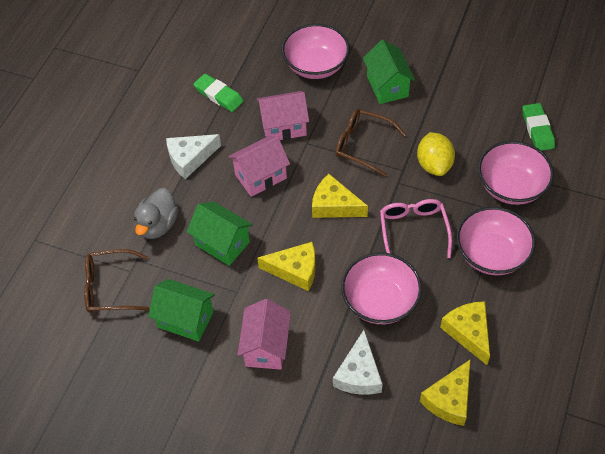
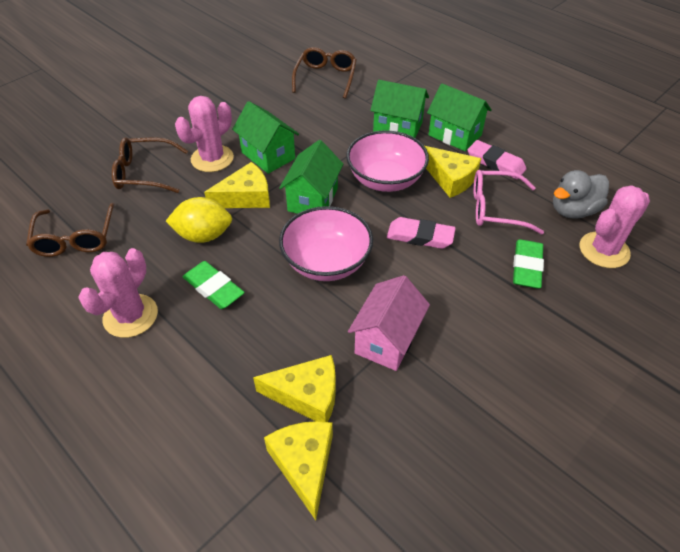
brown glasses: 2 -> 3
green house: 3 -> 4
pink bowl: 4 -> 2
pink cactus: 0 -> 3
pink eraser: 0 -> 2
pink house: 3 -> 1
white cheese: 2 -> 0

